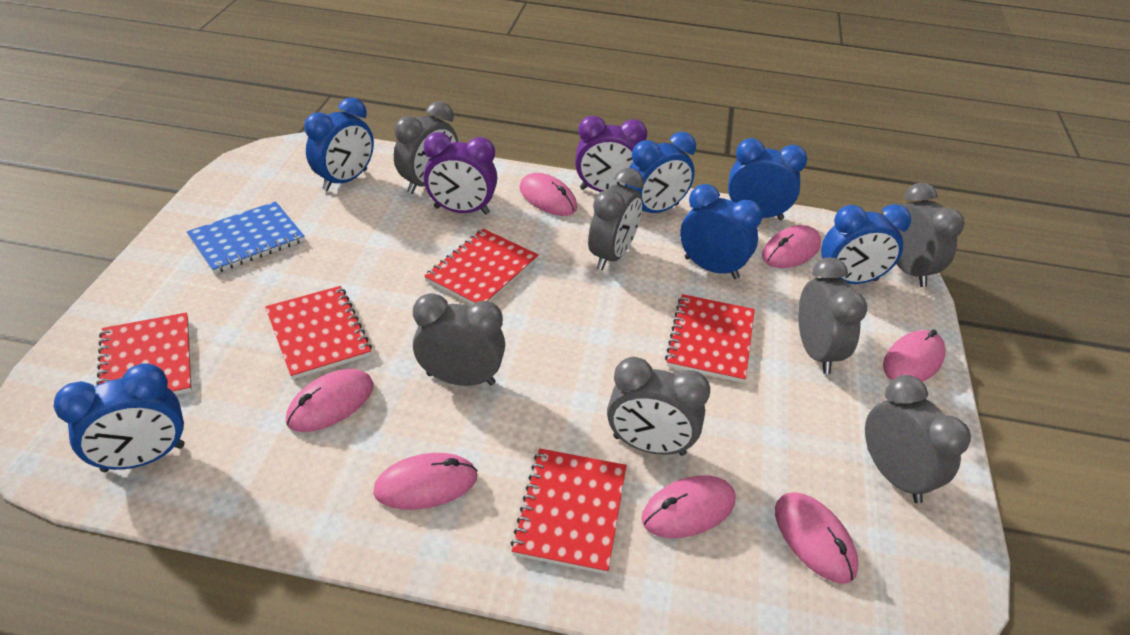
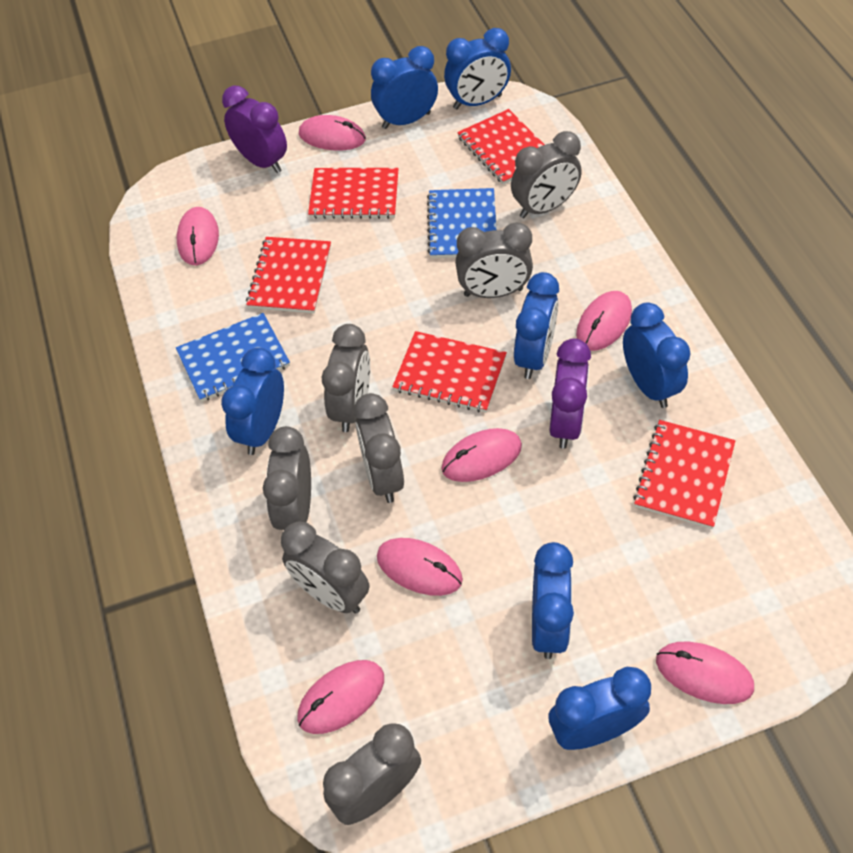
blue clock: 6 -> 7
blue notebook: 1 -> 2

